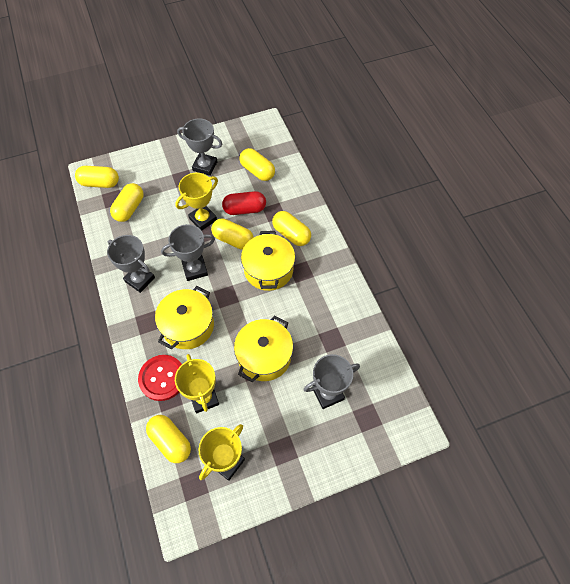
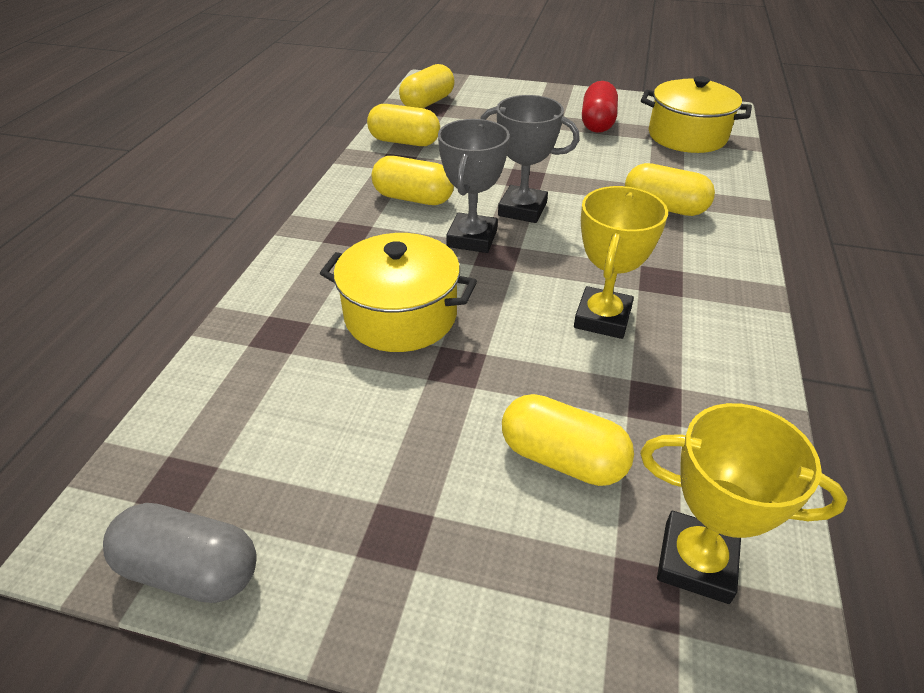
grey capsule: 0 -> 1
grey trophy: 4 -> 2
red button: 1 -> 0
yellow capsule: 6 -> 5
yellow pot: 3 -> 2
yellow trophy: 3 -> 2

